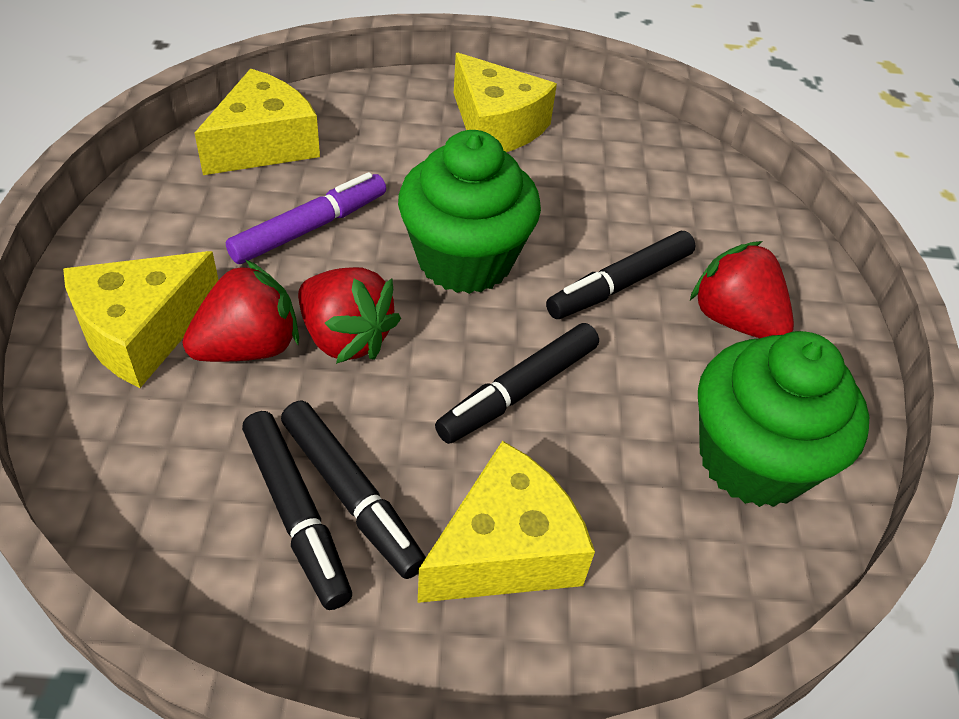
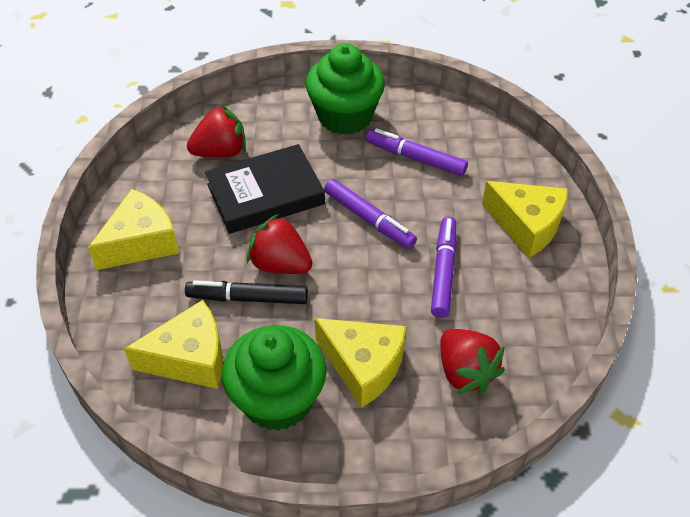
black book: 0 -> 1
black marker: 4 -> 1
purple marker: 1 -> 3

